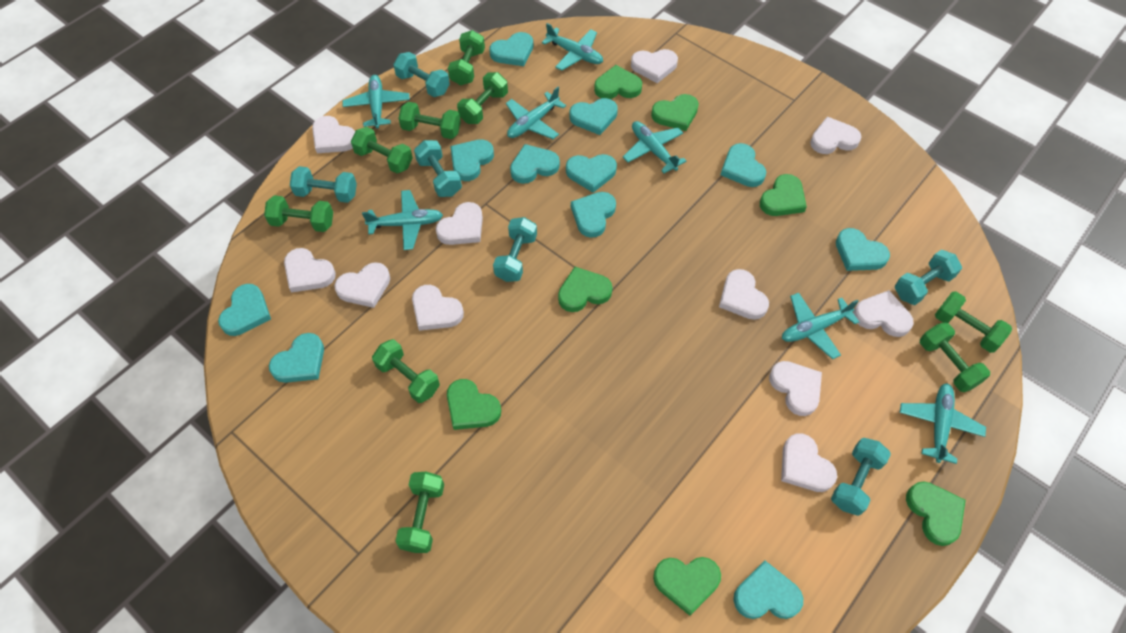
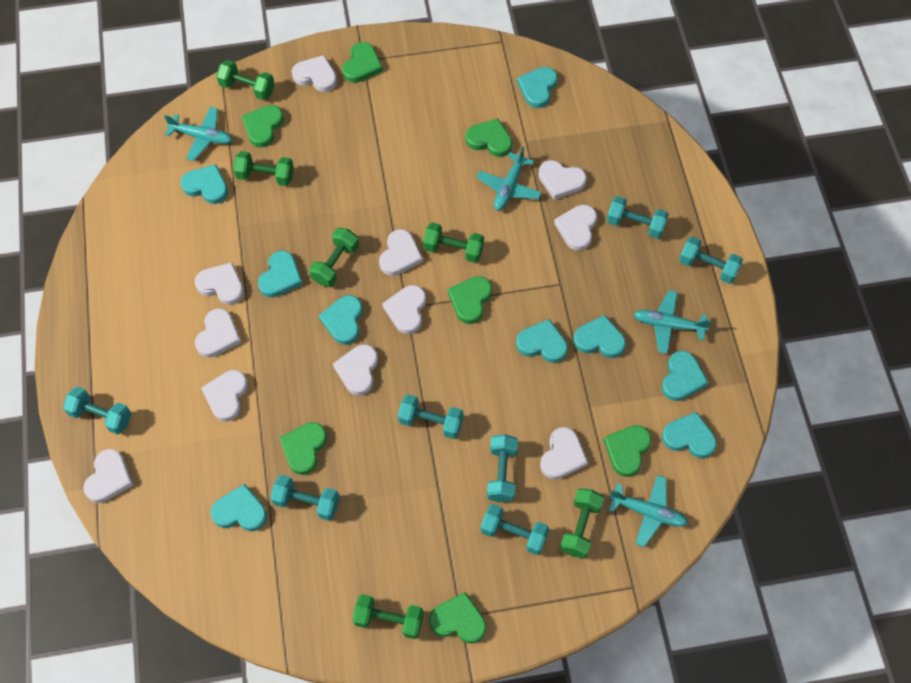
green dumbbell: 9 -> 6
turquoise dumbbell: 6 -> 7
turquoise heart: 11 -> 9
turquoise plane: 7 -> 4

